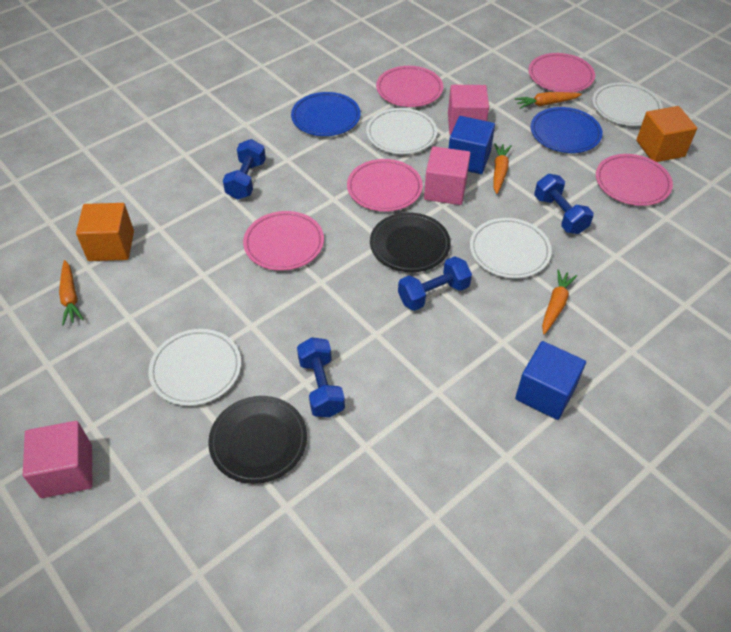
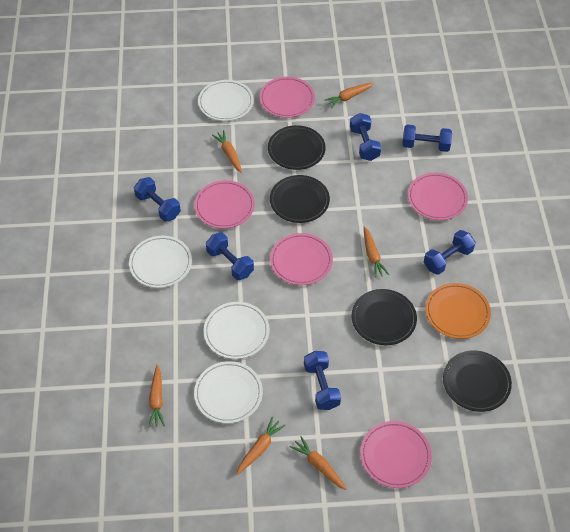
black plate: 2 -> 4
blue cube: 2 -> 0
blue dumbbell: 4 -> 6
blue plate: 2 -> 0
orange carrot: 4 -> 6
orange cube: 2 -> 0
orange plate: 0 -> 1
pink cube: 3 -> 0

